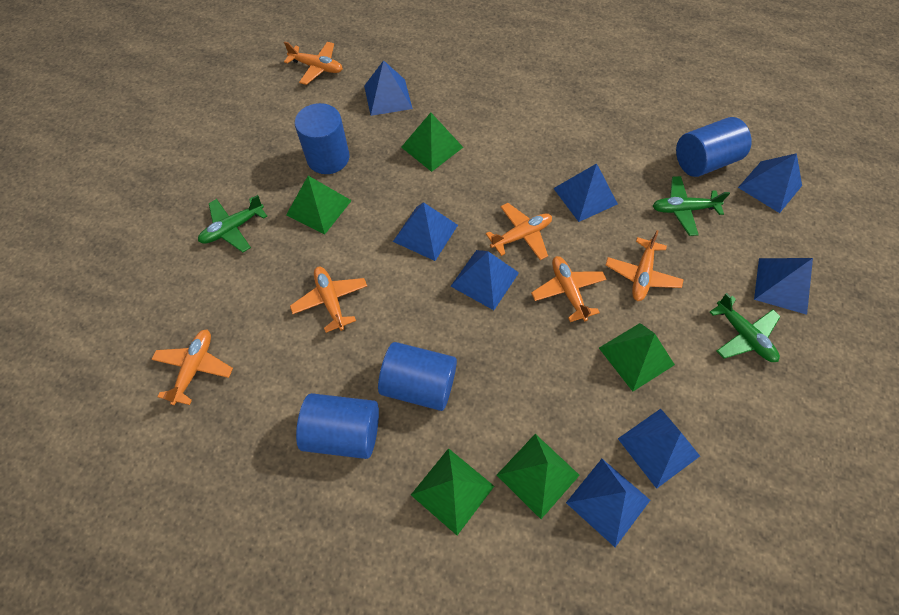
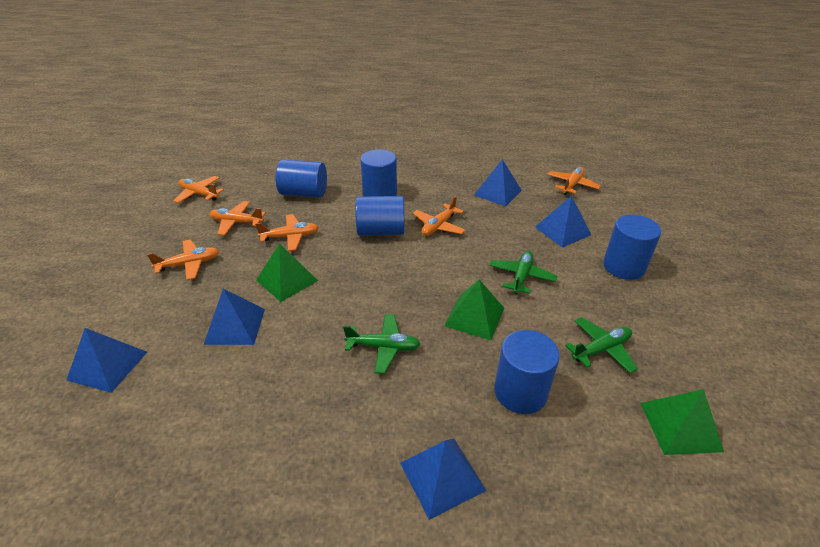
blue cylinder: 4 -> 5
blue pyramid: 8 -> 5
green pyramid: 5 -> 3

